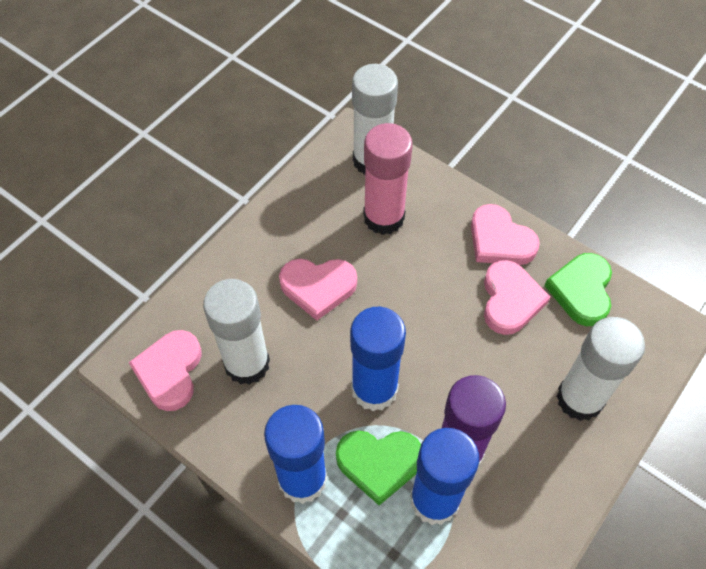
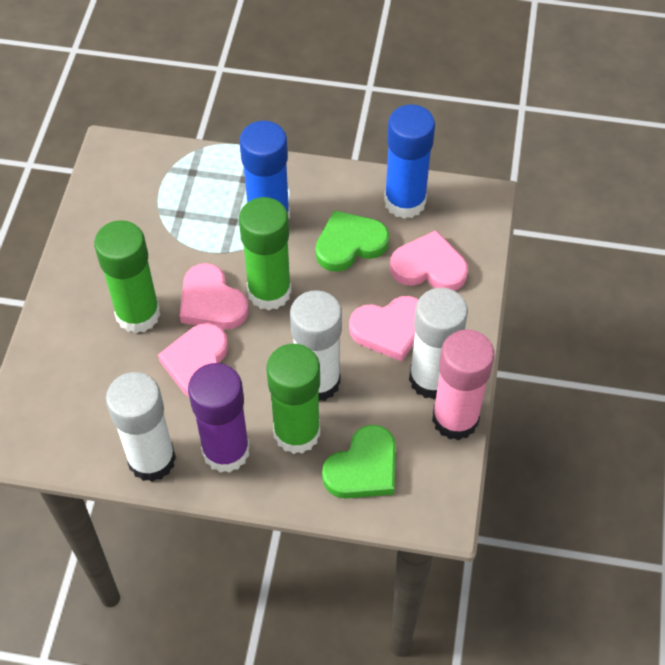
blue glue stick: 3 -> 2
green glue stick: 0 -> 3

